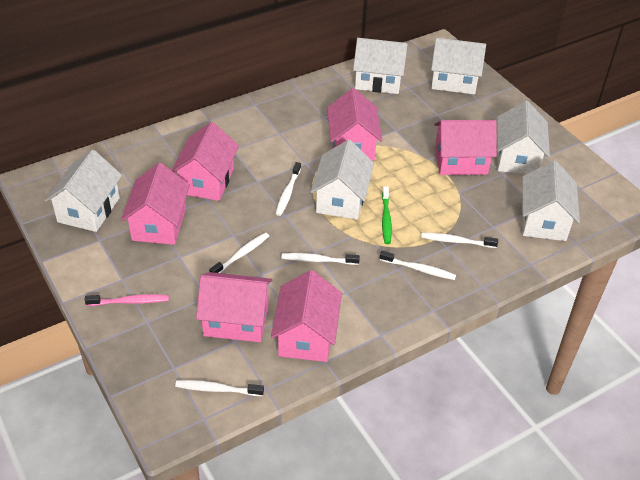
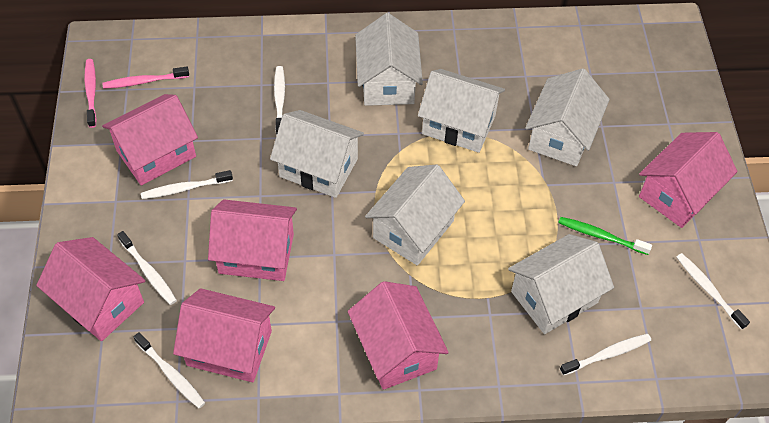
pink toothbrush: 1 -> 2

